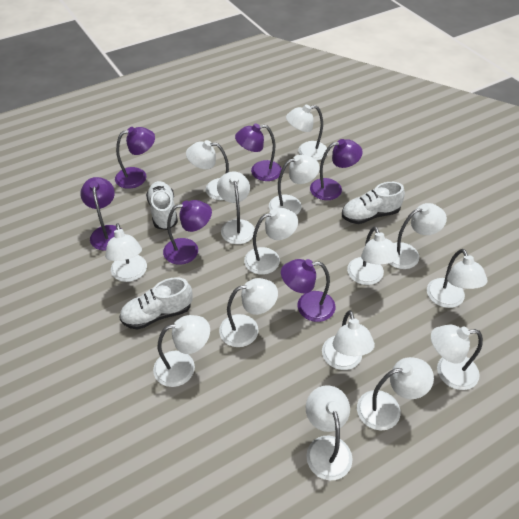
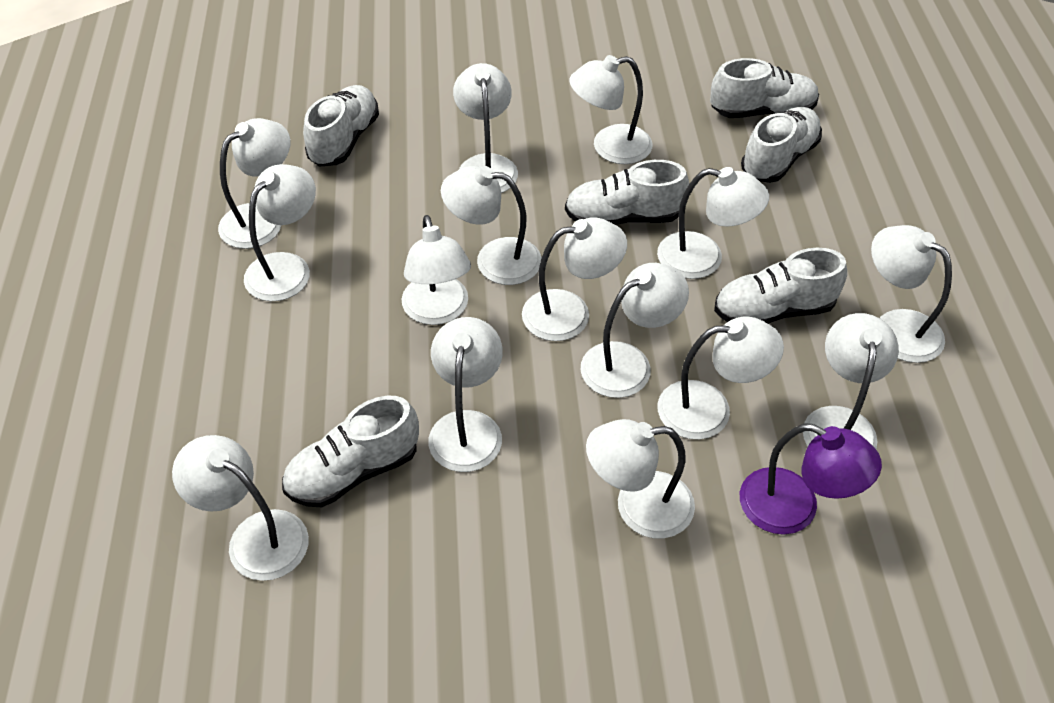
purple lamp: 6 -> 1
white shoe: 3 -> 6

